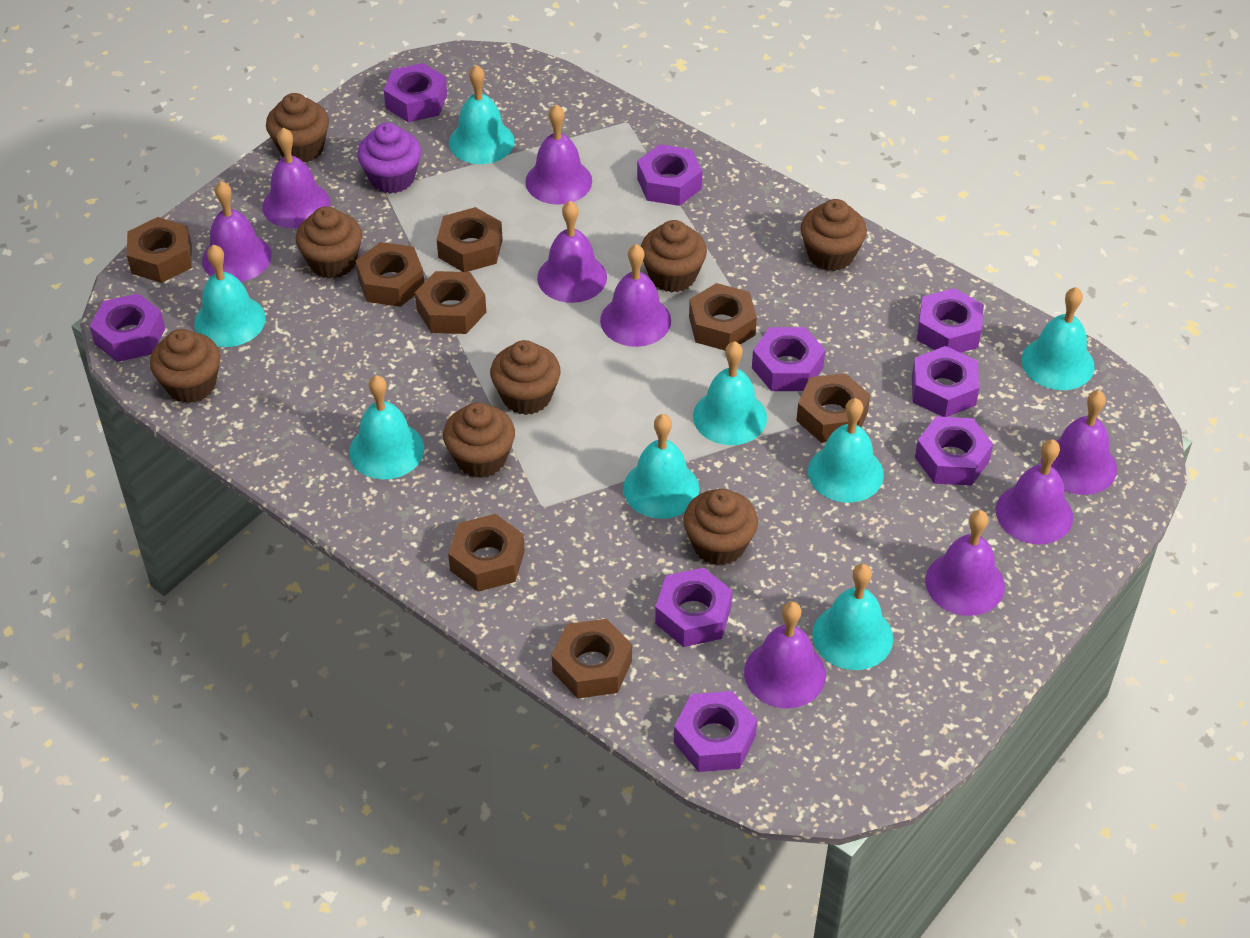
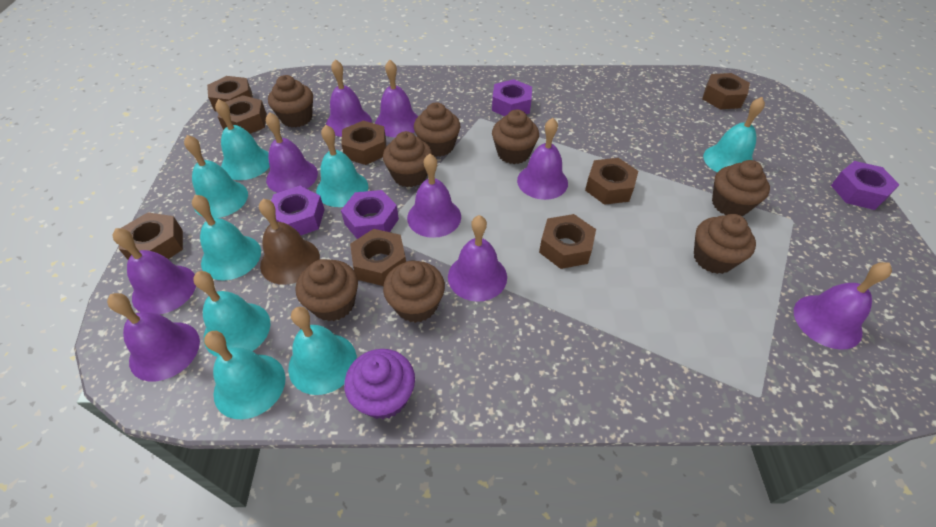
brown bell: 0 -> 1
purple nut: 9 -> 4

